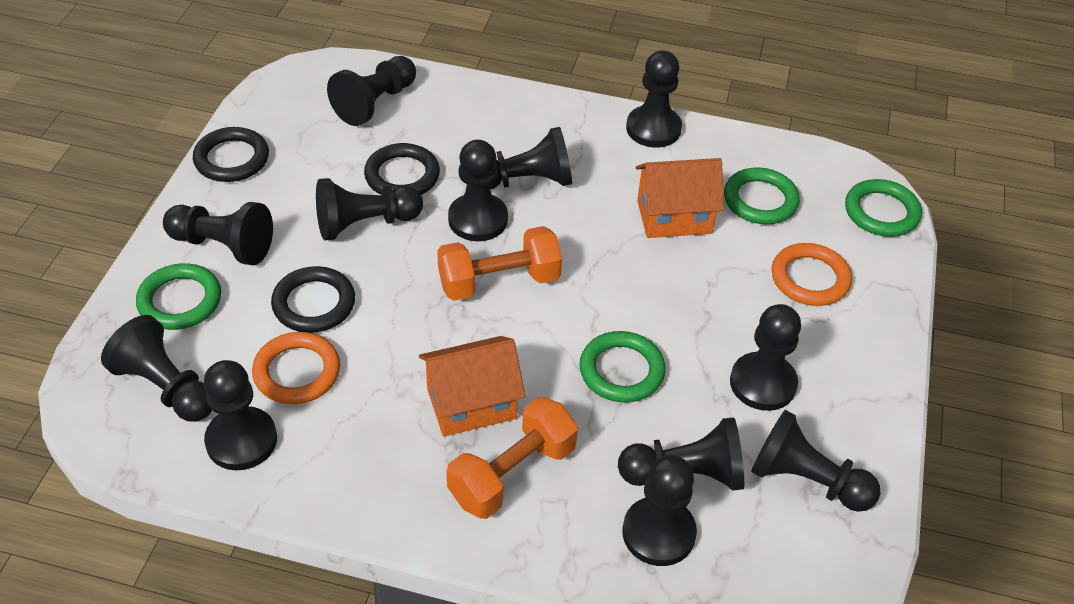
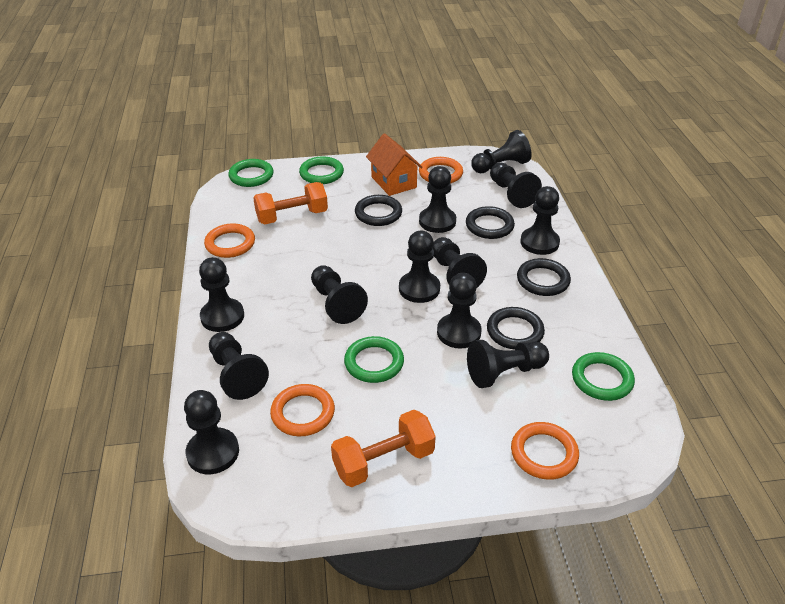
black ring: 3 -> 4
orange house: 2 -> 1
orange ring: 2 -> 4

